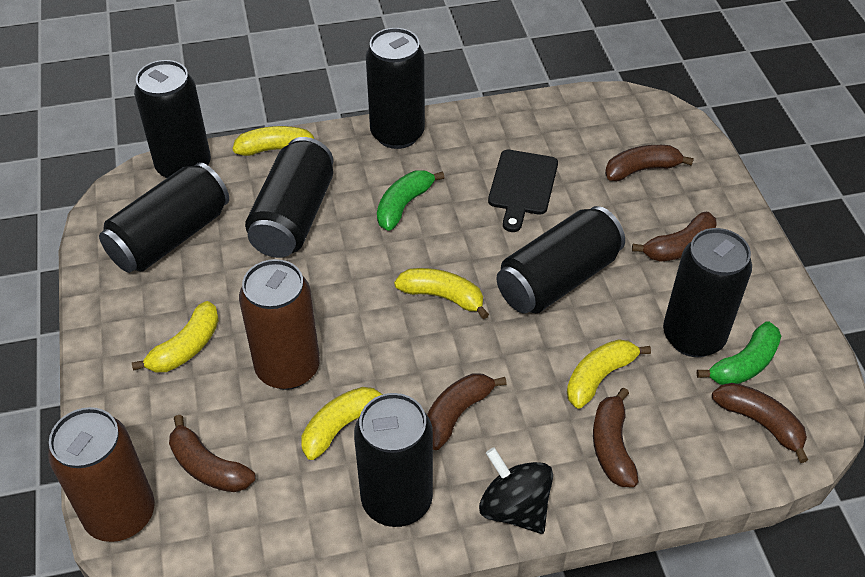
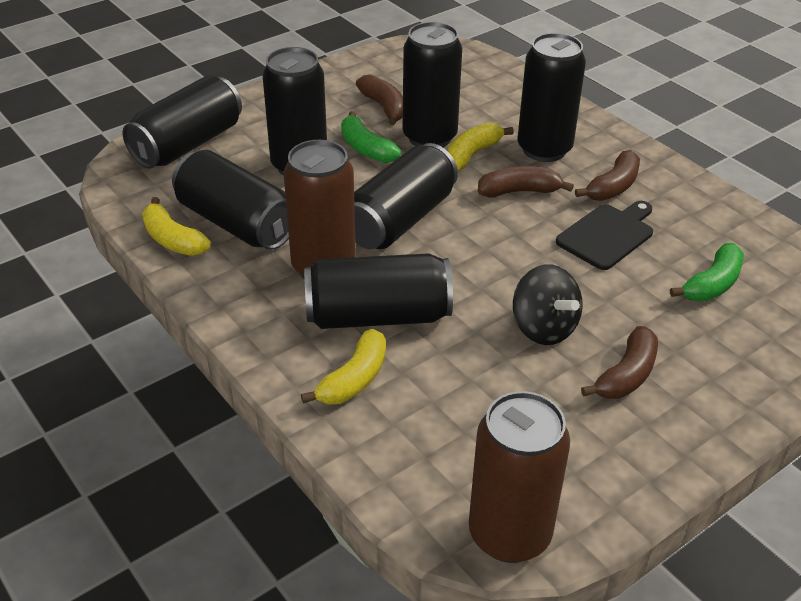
brown banana: 6 -> 4
yellow banana: 5 -> 3

